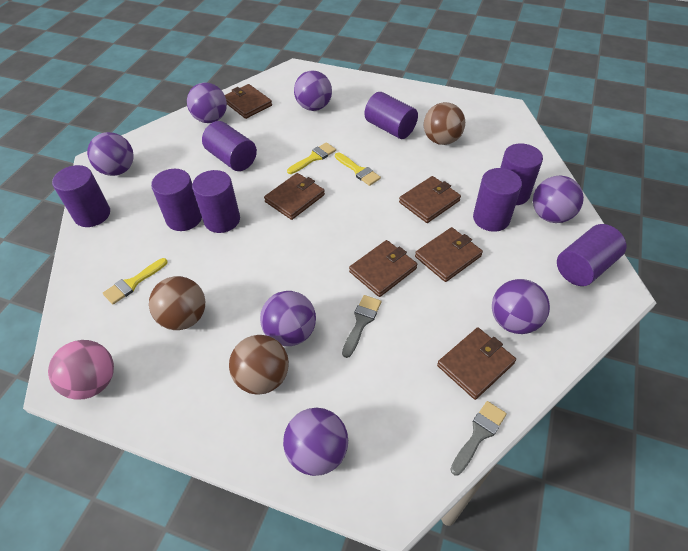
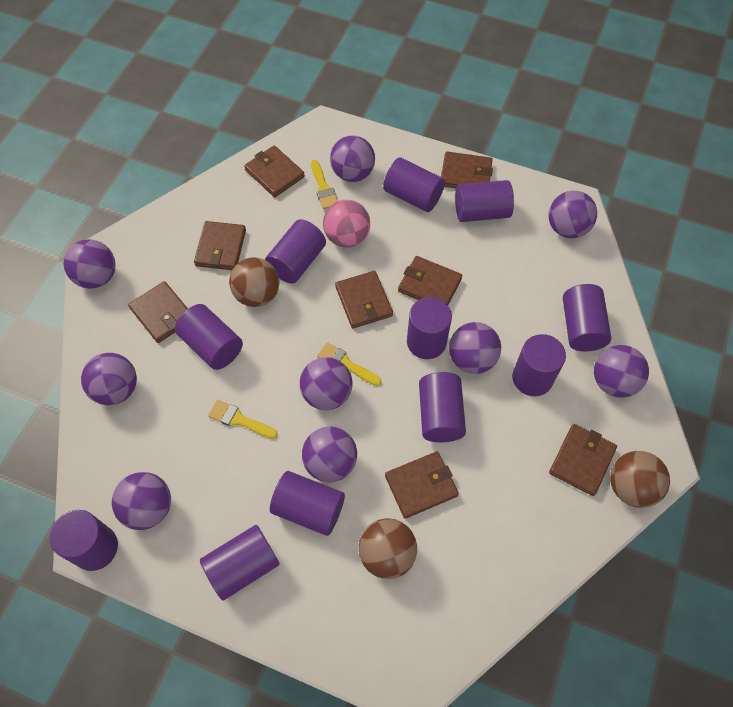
brown wallet: 6 -> 8
grey brush: 2 -> 0
purple ball: 7 -> 9
purple cylinder: 8 -> 11

